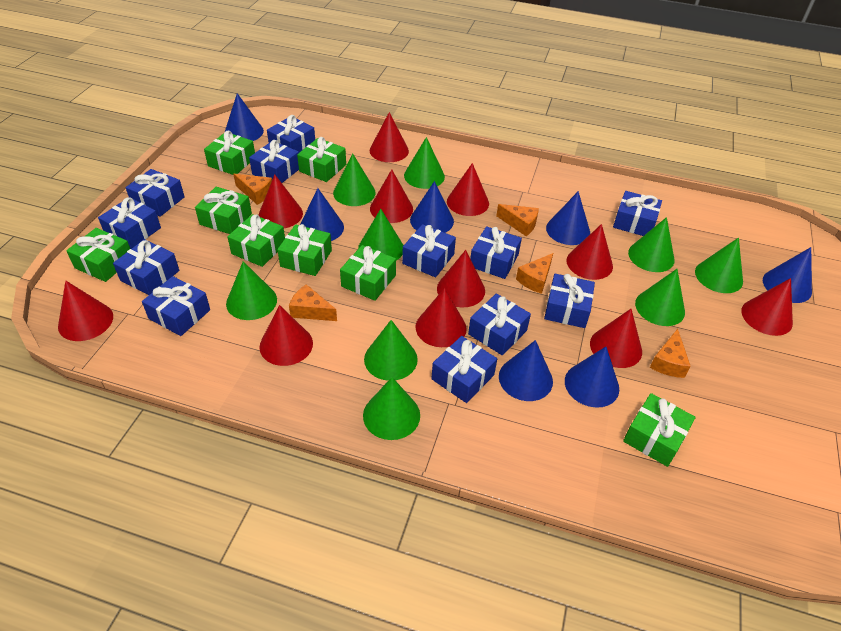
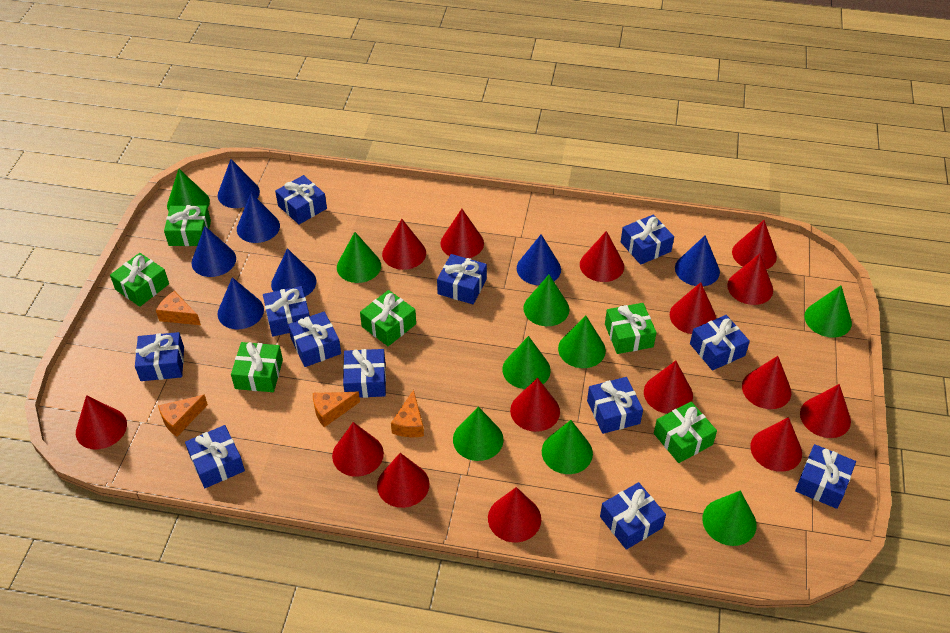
green gift: 8 -> 6
orange cheese: 5 -> 4
red cone: 11 -> 15

